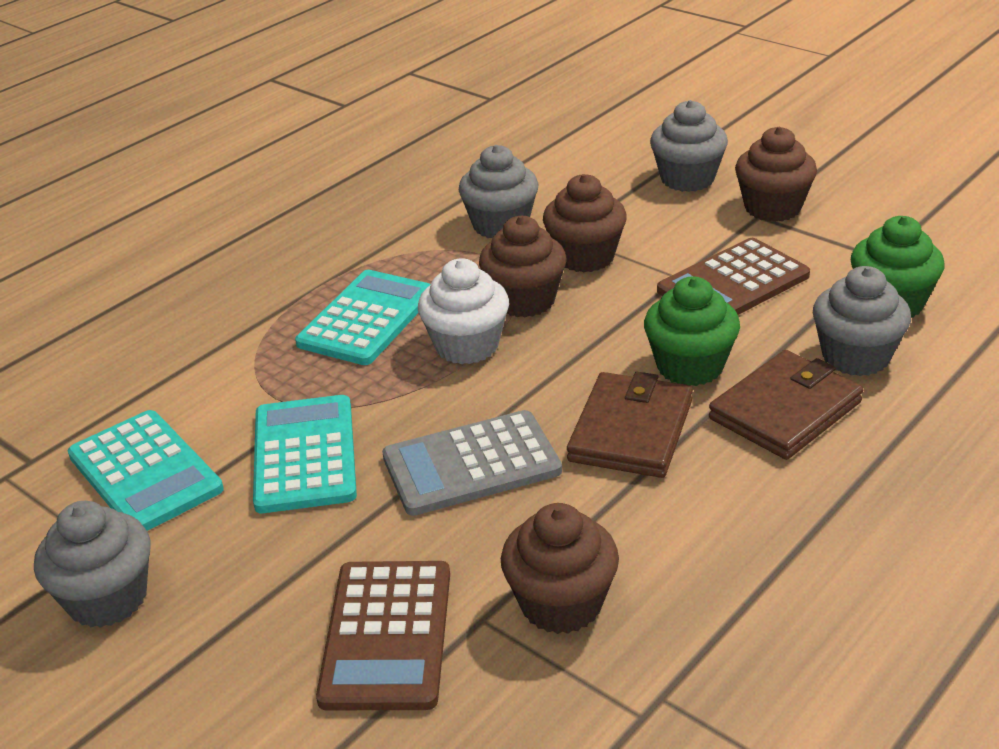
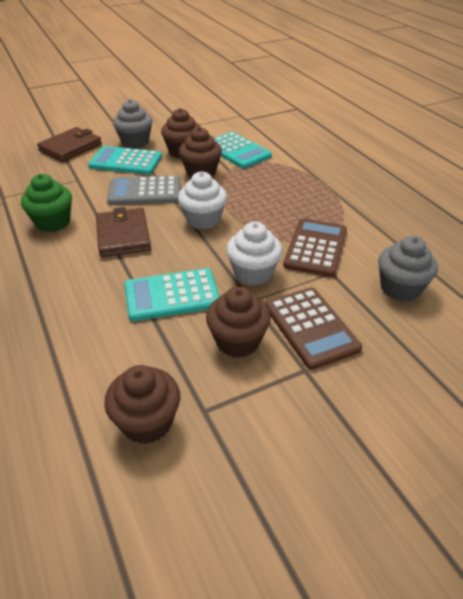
green cupcake: 2 -> 1
grey cupcake: 4 -> 2
white cupcake: 1 -> 2

